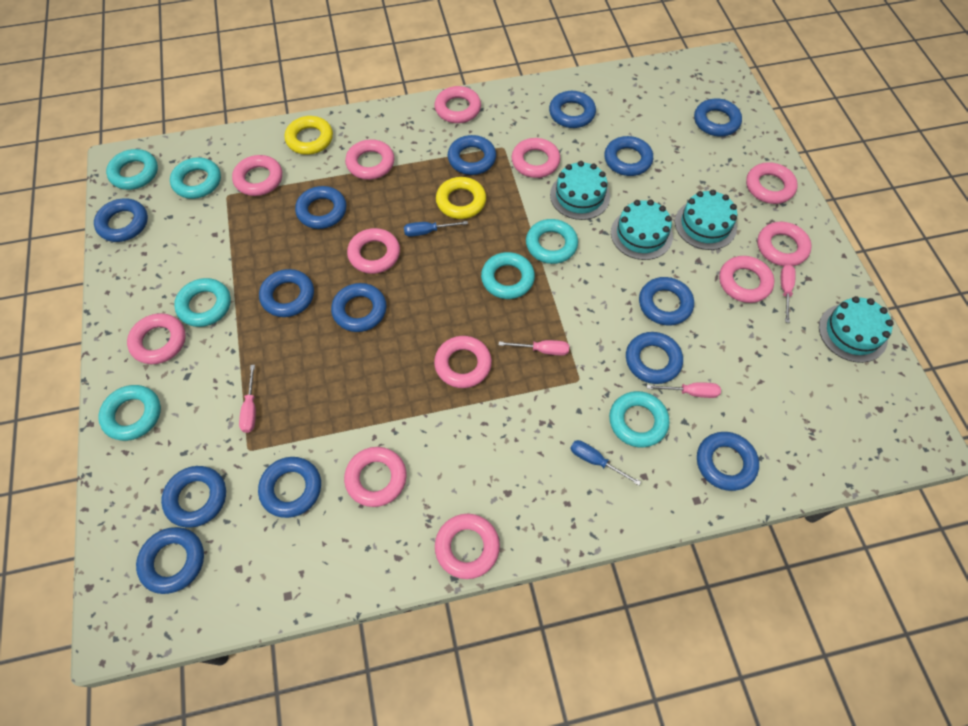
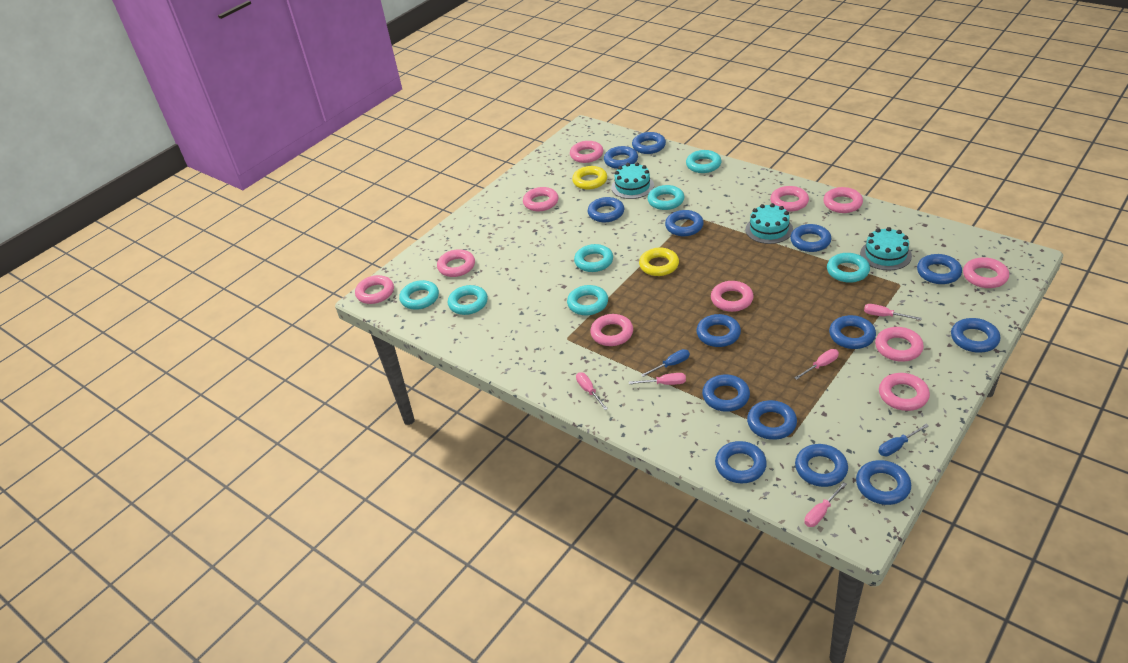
pink ring: 12 -> 11
pink screwdriver: 4 -> 5
turquoise cake: 4 -> 3

